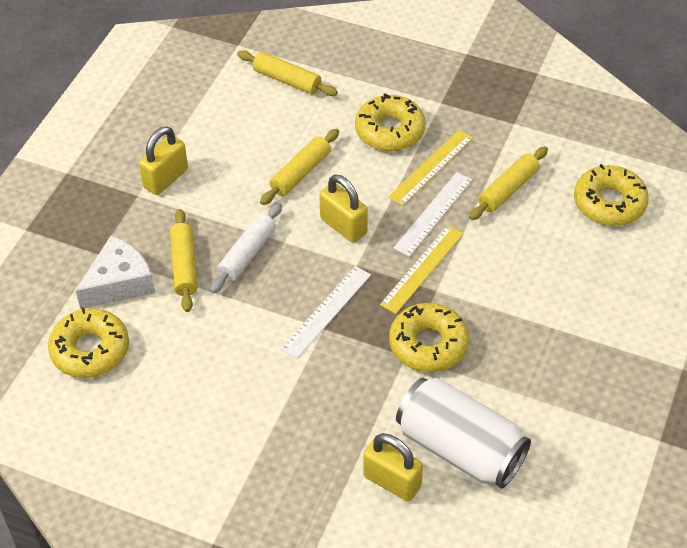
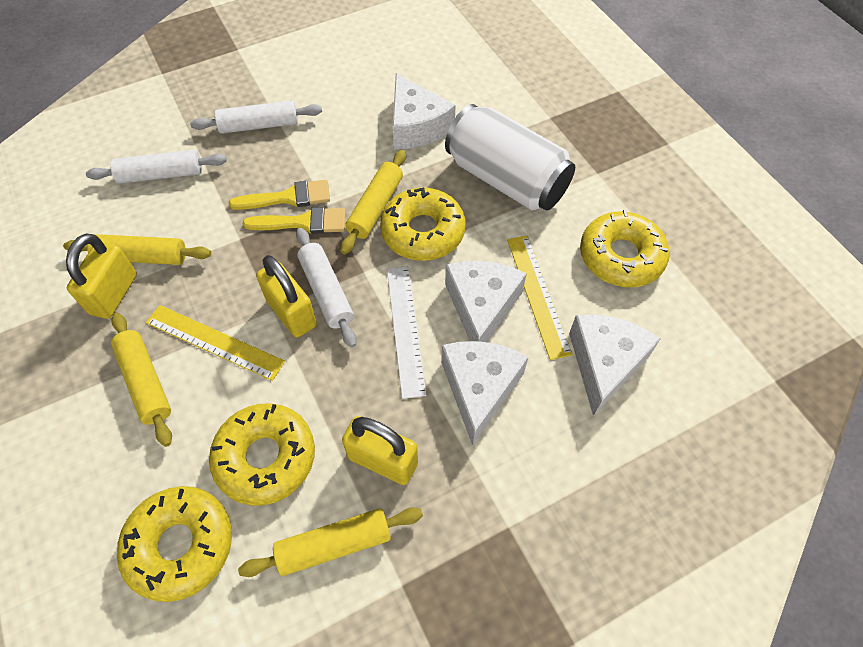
white cheese: 1 -> 4
white rolling pin: 1 -> 3
white ruler: 2 -> 1
yellow brush: 0 -> 2

